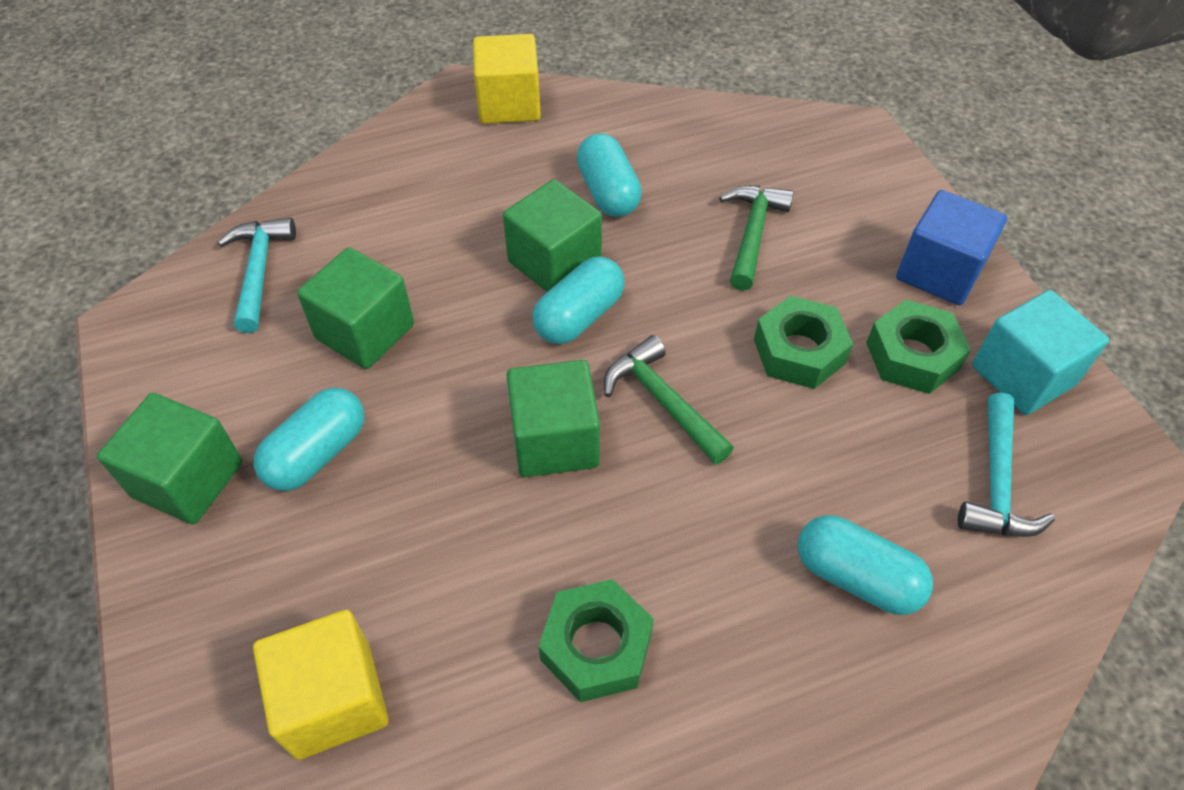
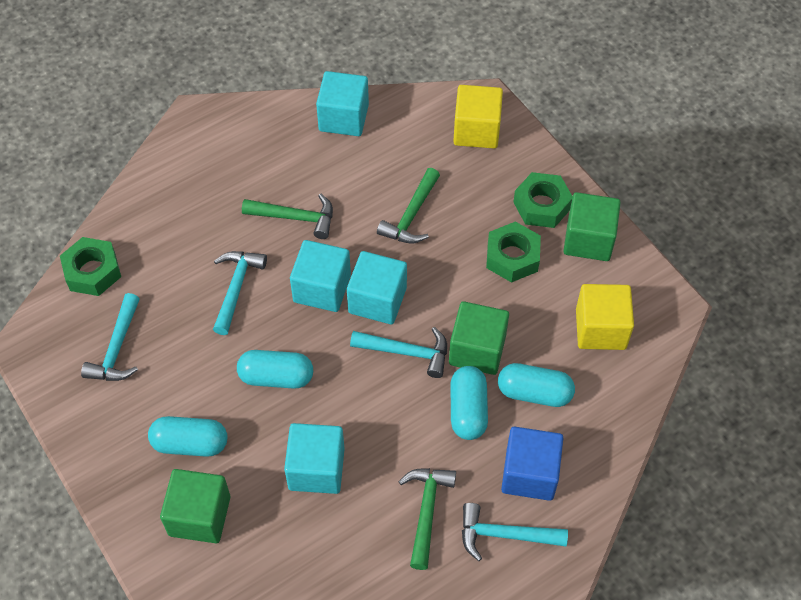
green cube: 4 -> 3
green hammer: 2 -> 3
turquoise cube: 1 -> 4
turquoise hammer: 2 -> 4

